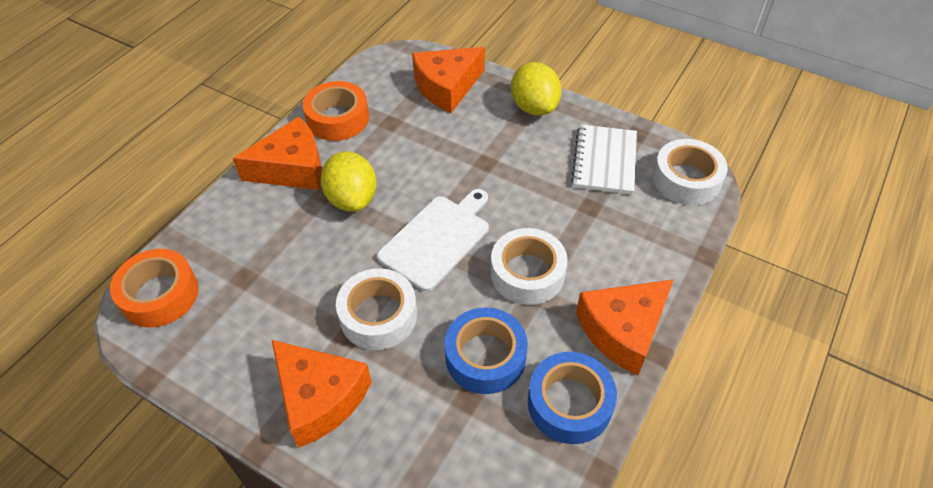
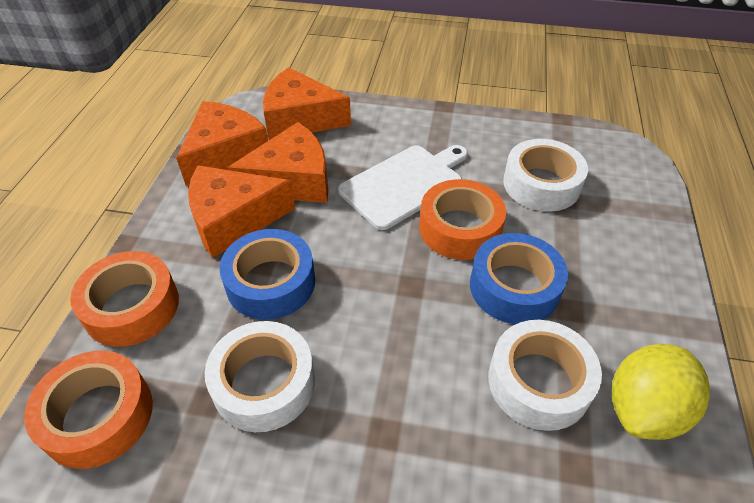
orange tape: 2 -> 3
white notebook: 1 -> 0
yellow lemon: 2 -> 1

